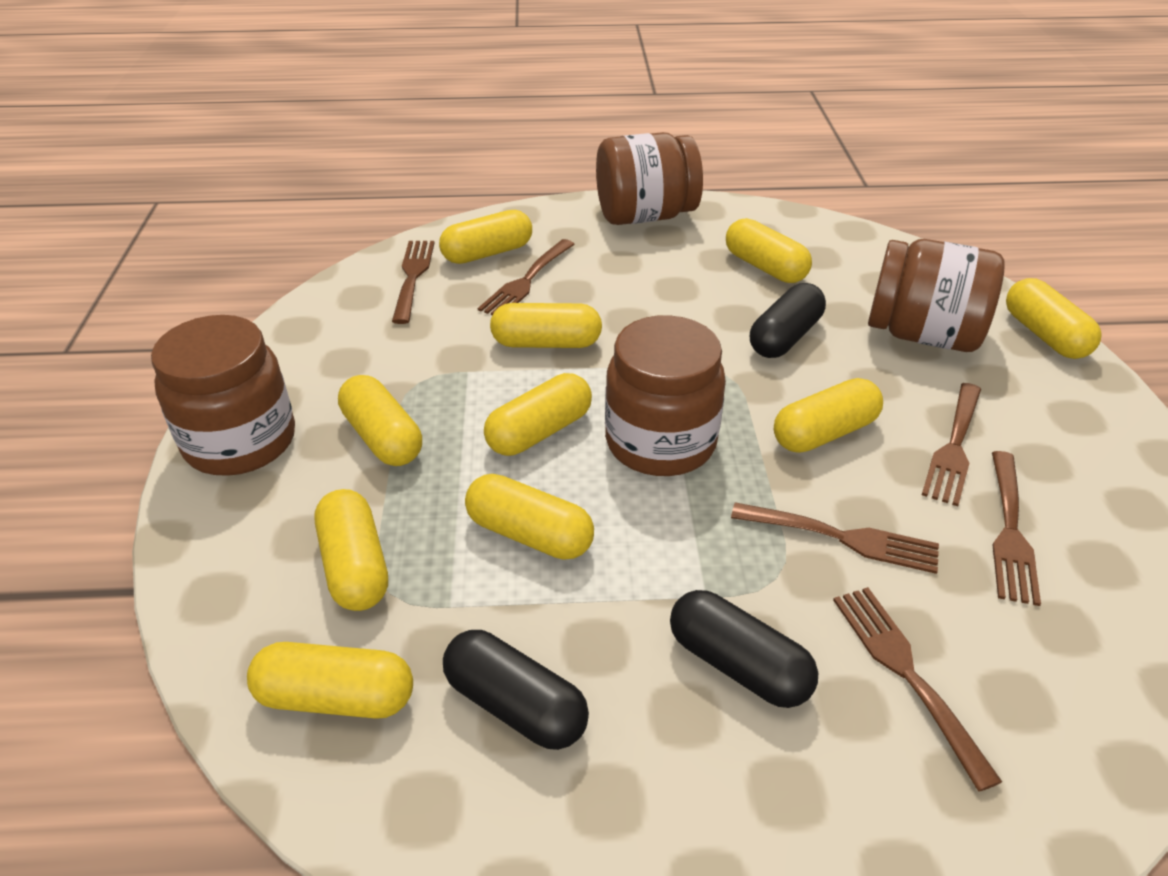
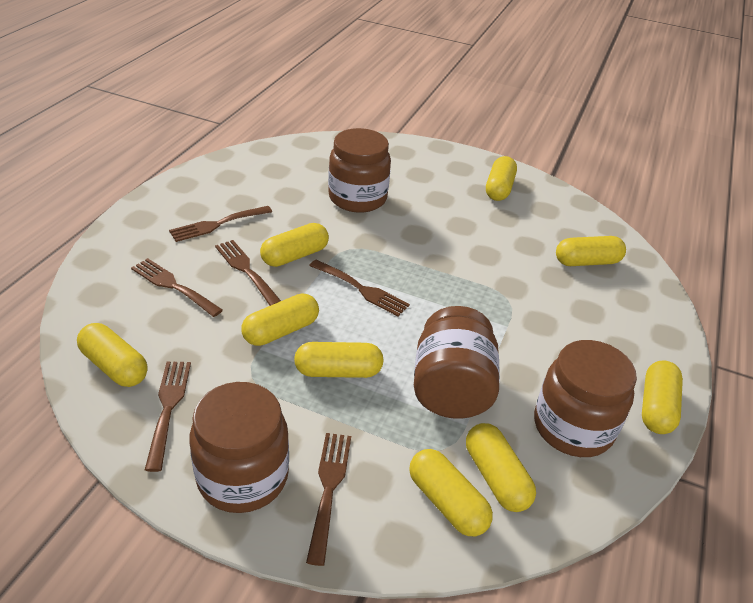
black capsule: 3 -> 0
yellow capsule: 10 -> 9

